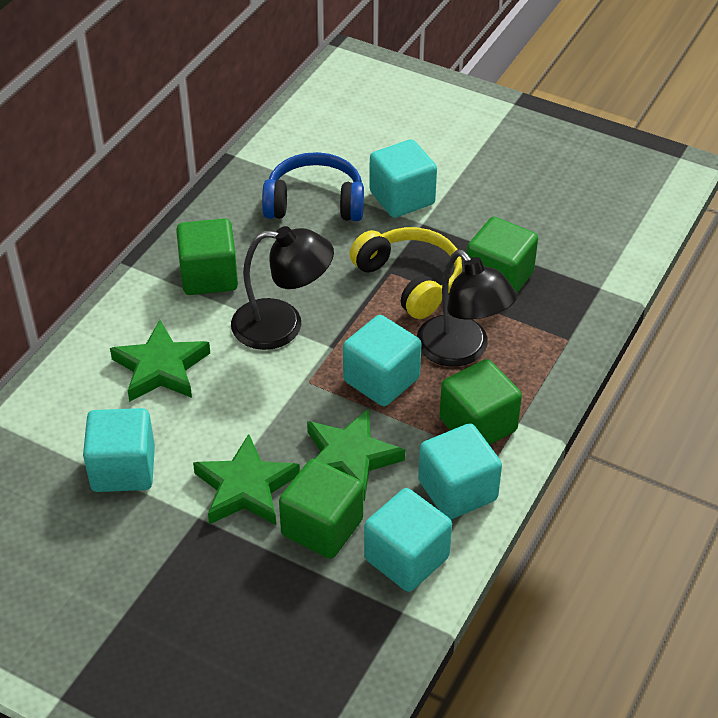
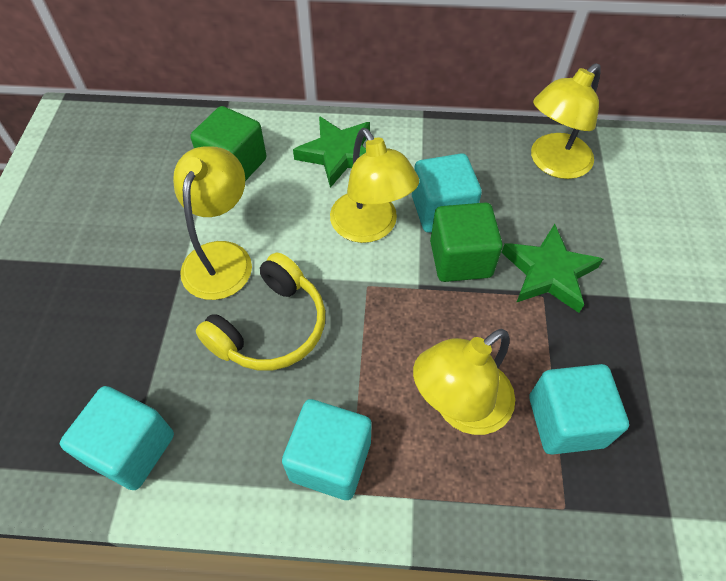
black lamp: 2 -> 0
blue headphones: 1 -> 0
green cube: 4 -> 2
green star: 3 -> 2
turquoise cube: 5 -> 4
yellow lamp: 0 -> 4

